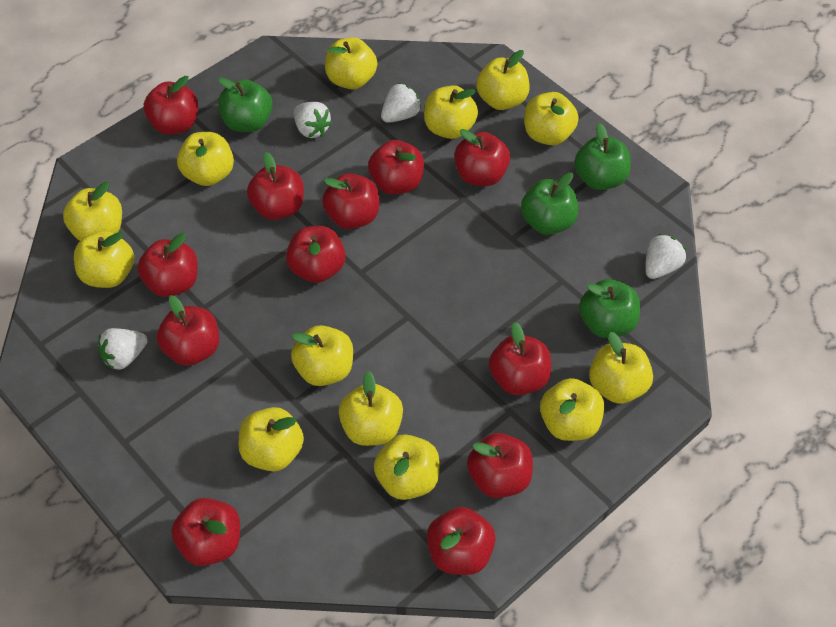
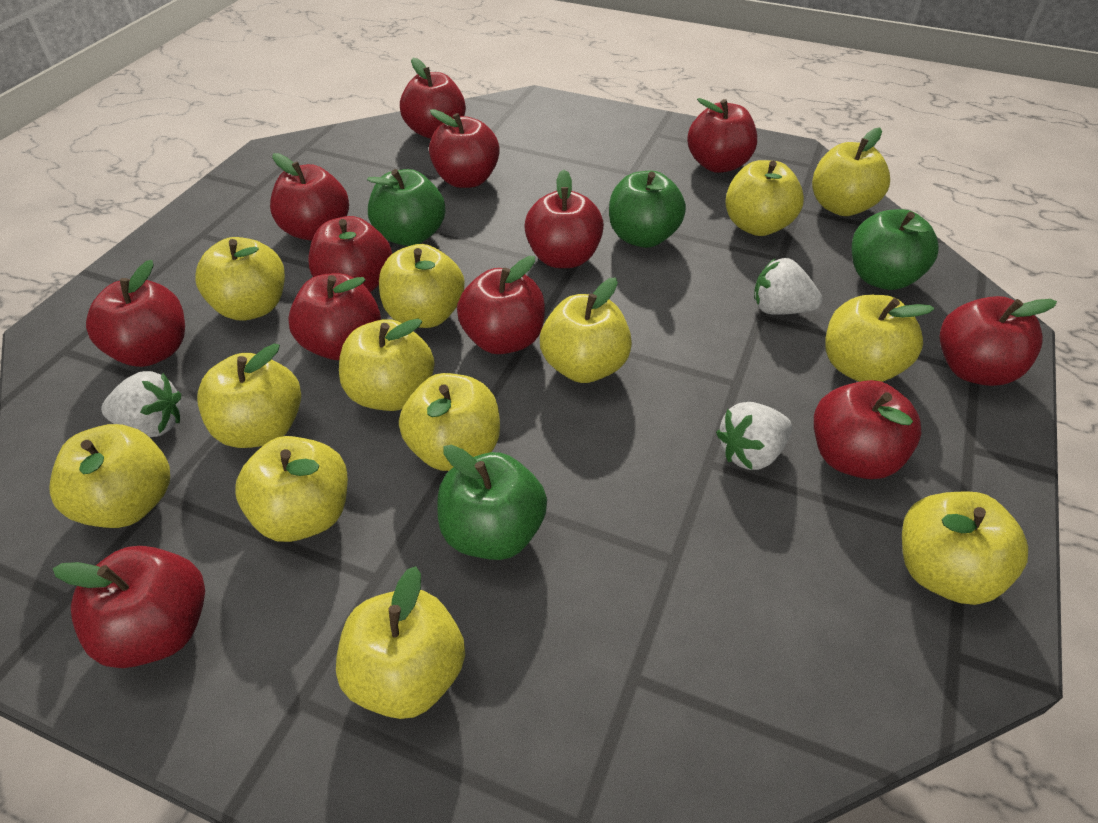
white strawberry: 4 -> 3

